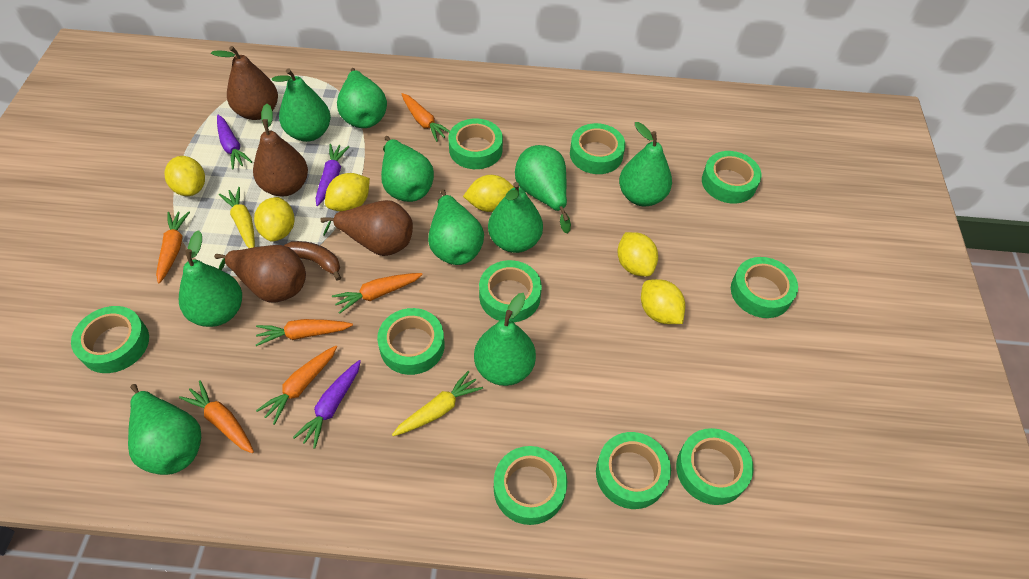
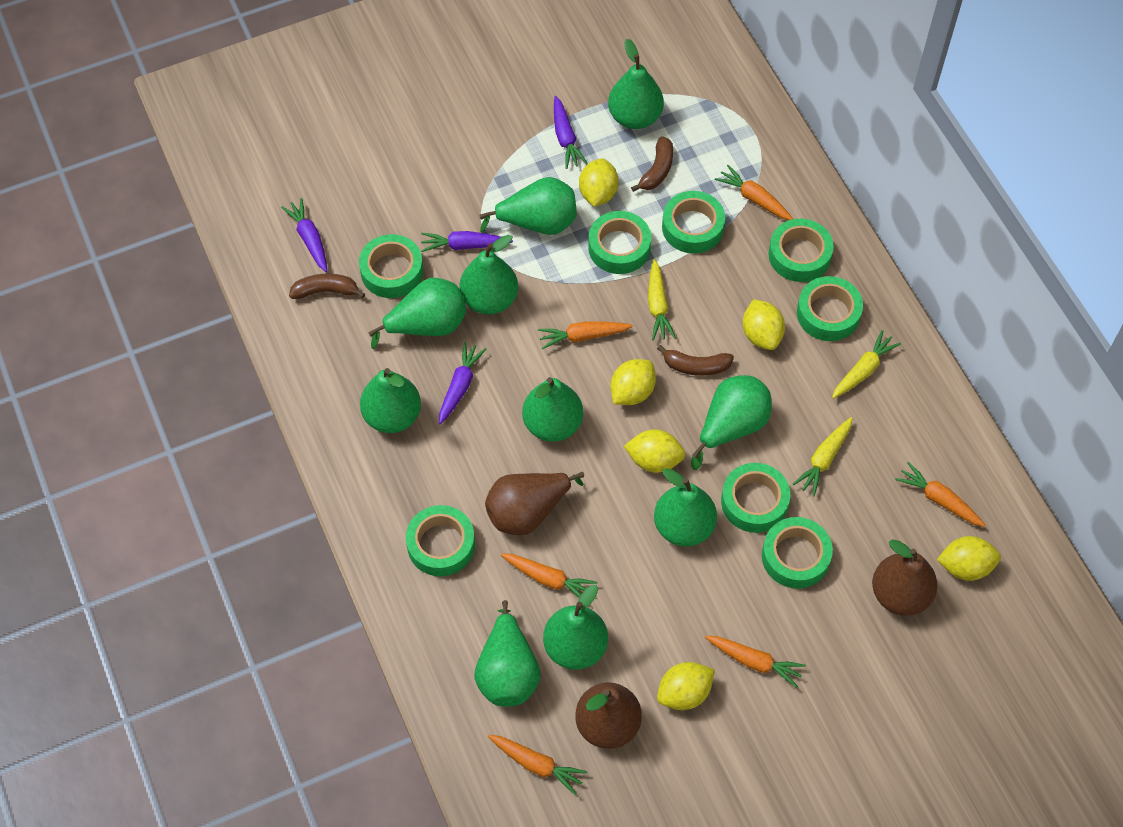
brown banana: 1 -> 3
brown pear: 4 -> 3
green tape: 10 -> 8
purple carrot: 3 -> 4
yellow carrot: 2 -> 3

